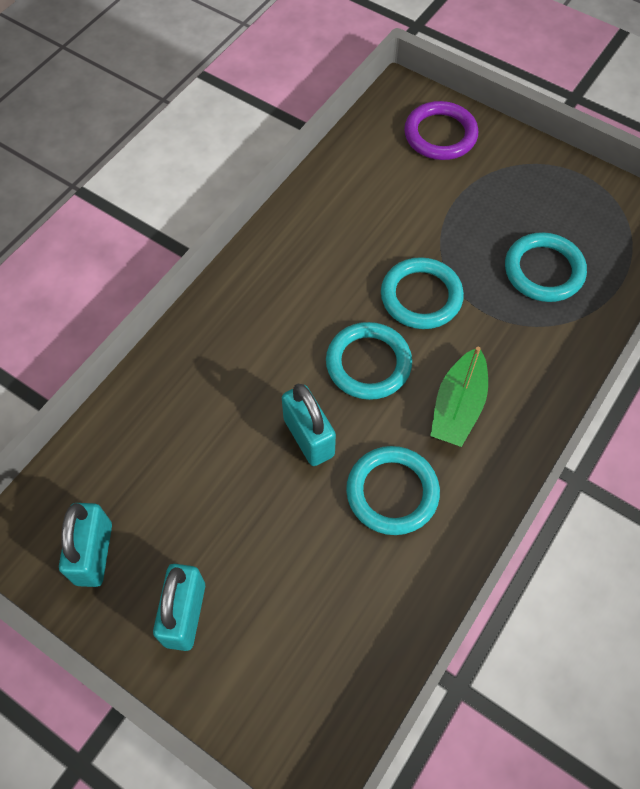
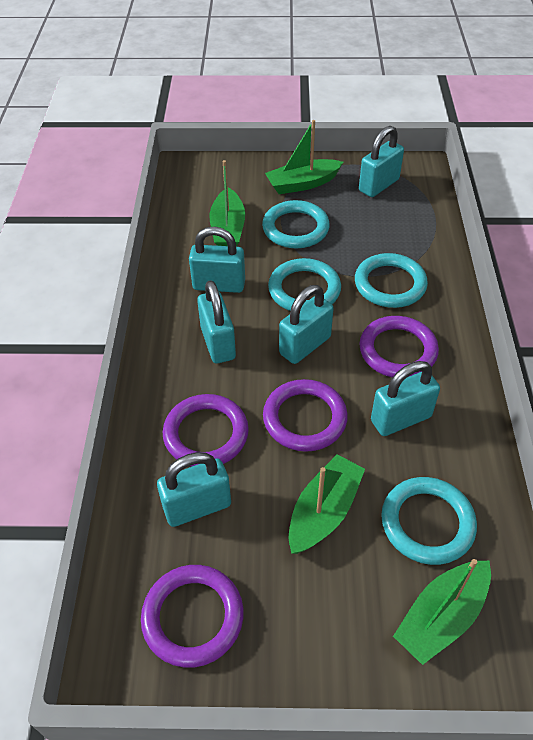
green boat: 1 -> 4
purple ring: 1 -> 4
turquoise padlock: 3 -> 6

